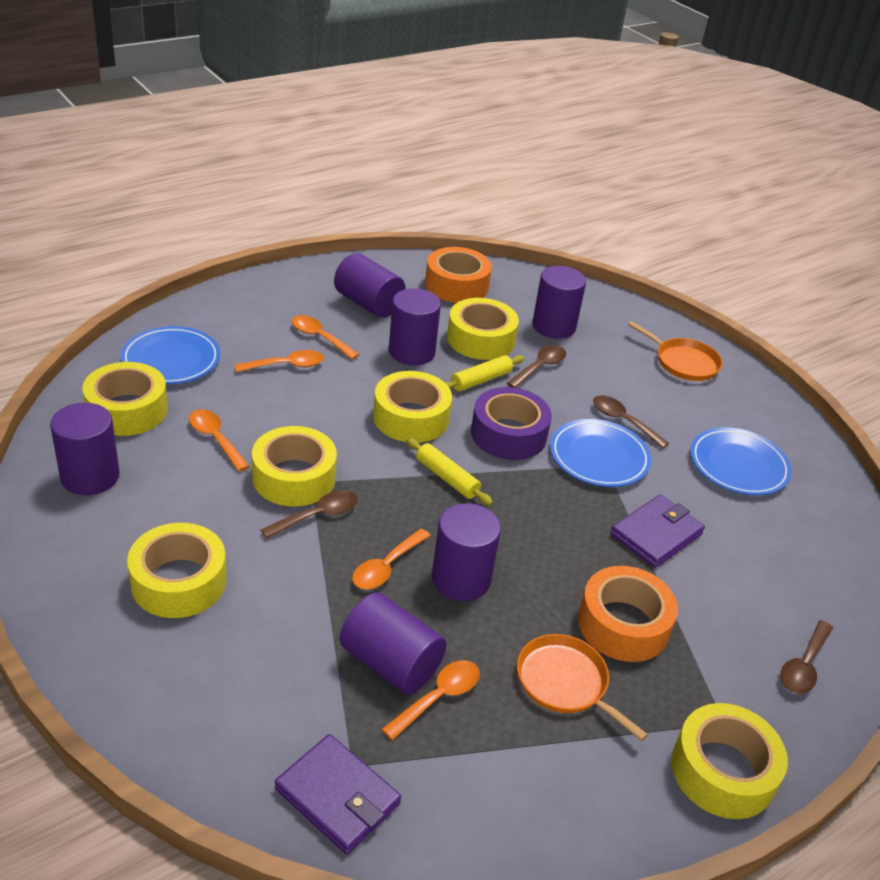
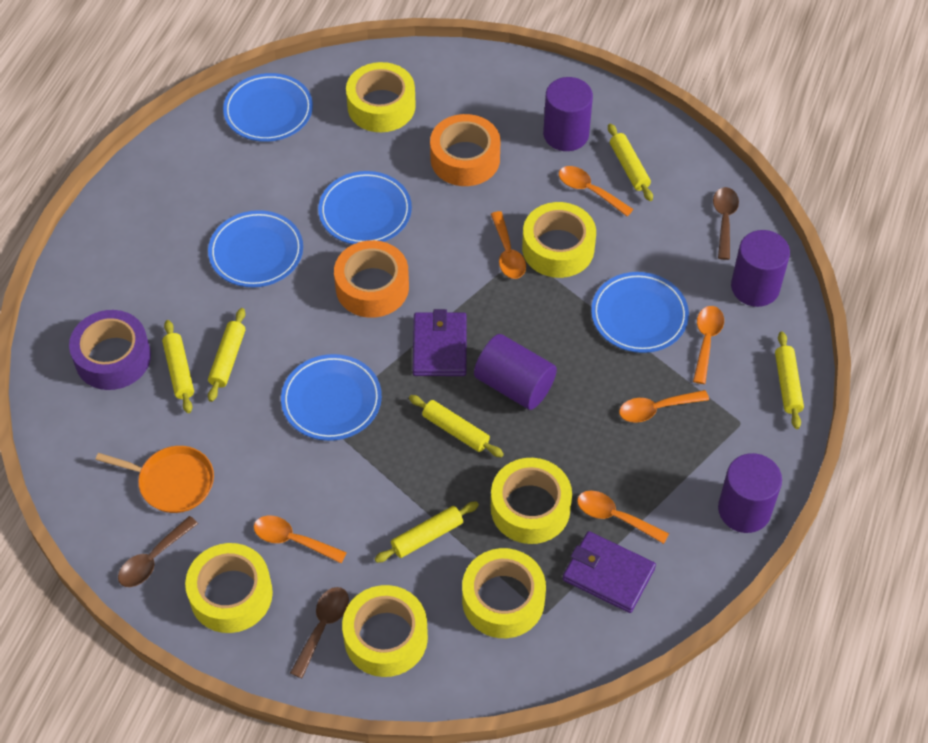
blue plate: 3 -> 5
brown spoon: 4 -> 3
orange pan: 2 -> 1
orange spoon: 5 -> 6
purple cylinder: 6 -> 4
yellow rolling pin: 2 -> 6

